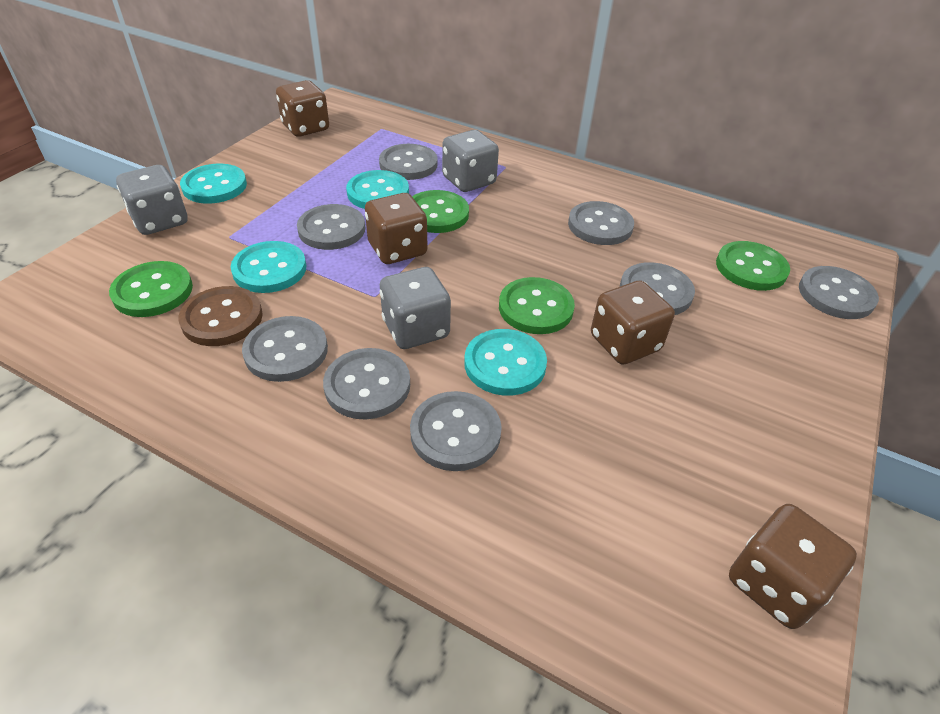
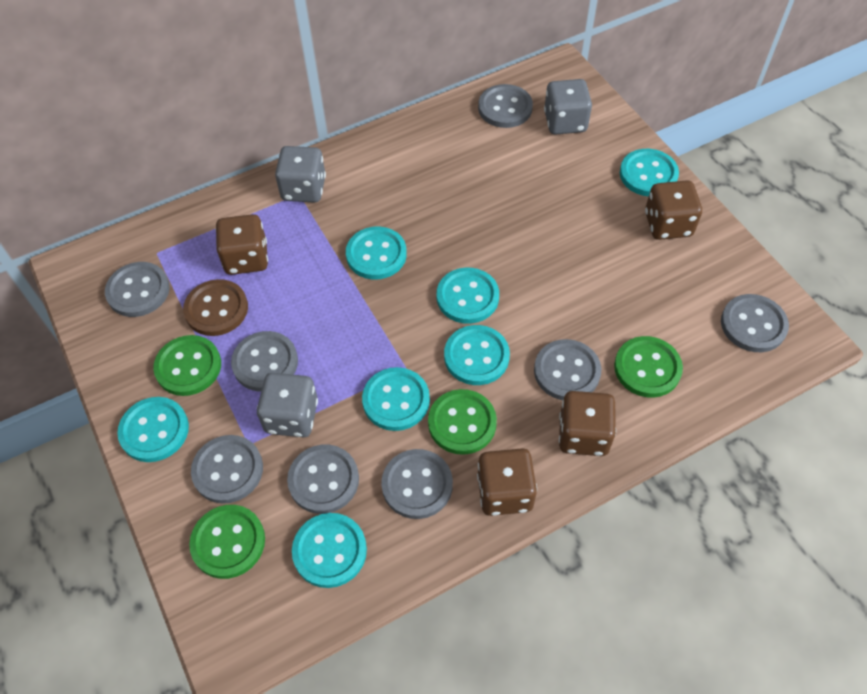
turquoise button: 4 -> 7

